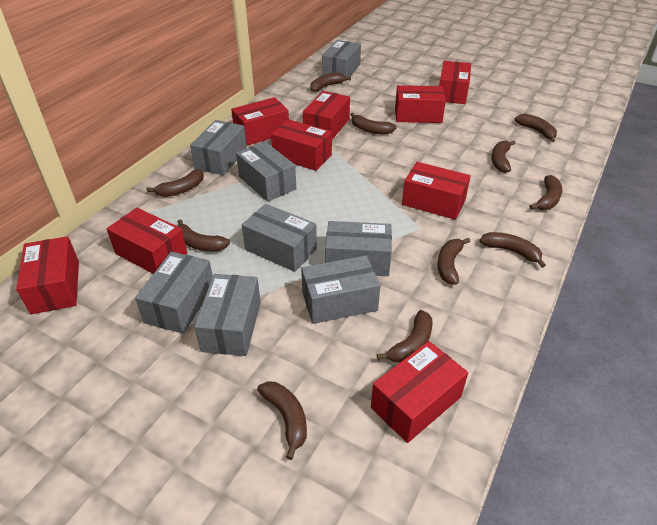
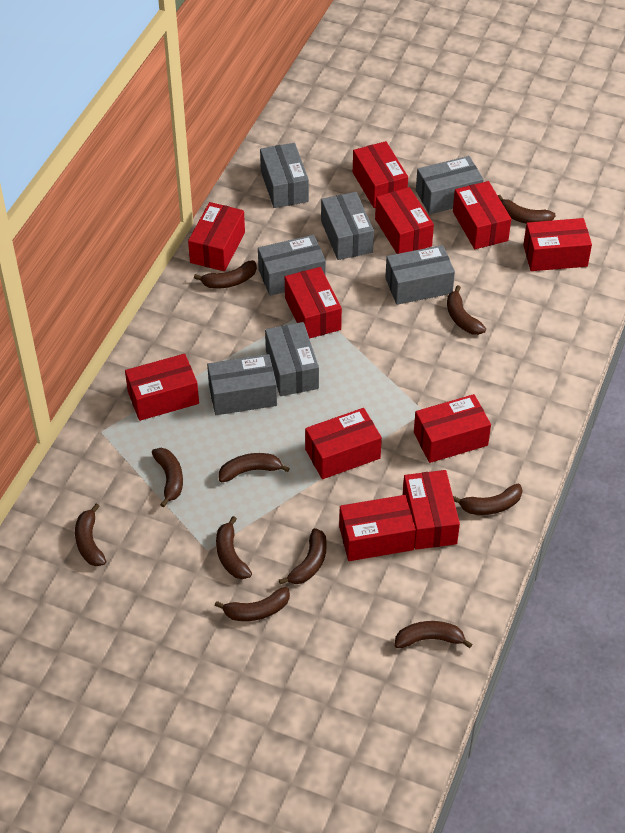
grey box: 8 -> 7
red box: 9 -> 11

